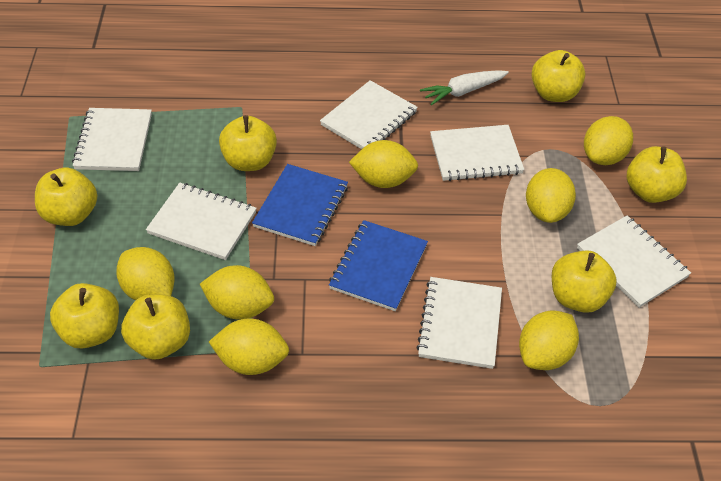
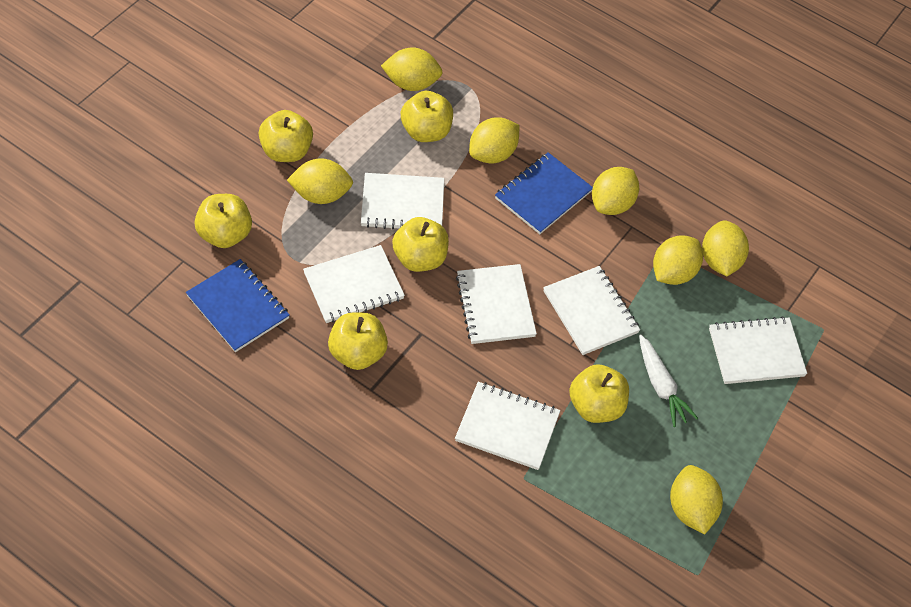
yellow apple: 7 -> 6

